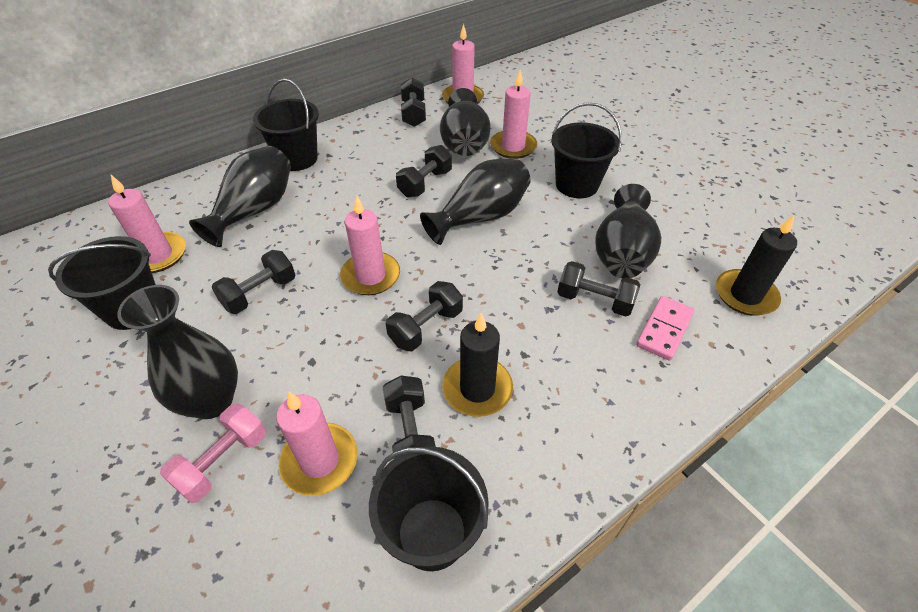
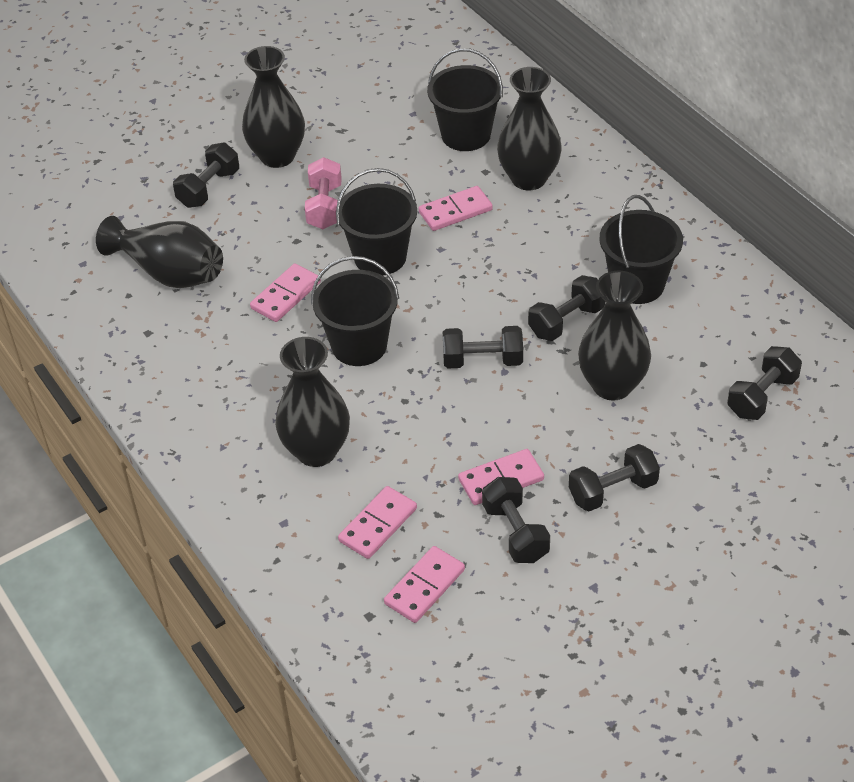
black candle: 2 -> 0
pink candle: 5 -> 0
pink domino: 1 -> 5

